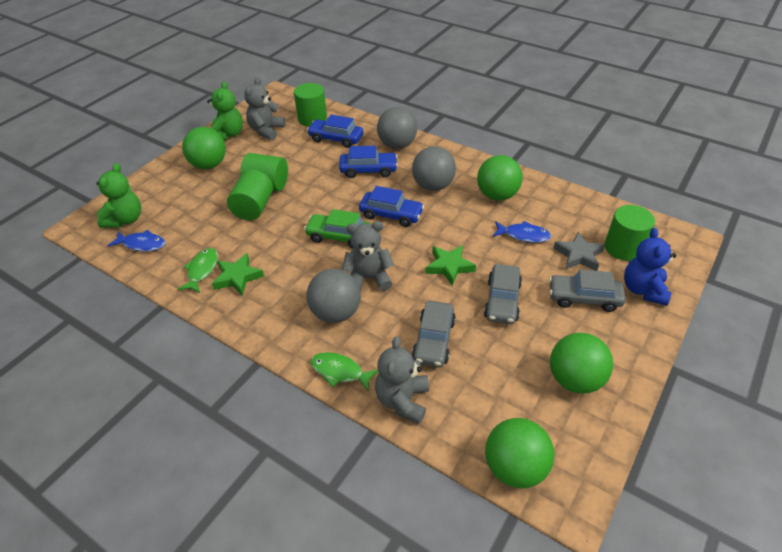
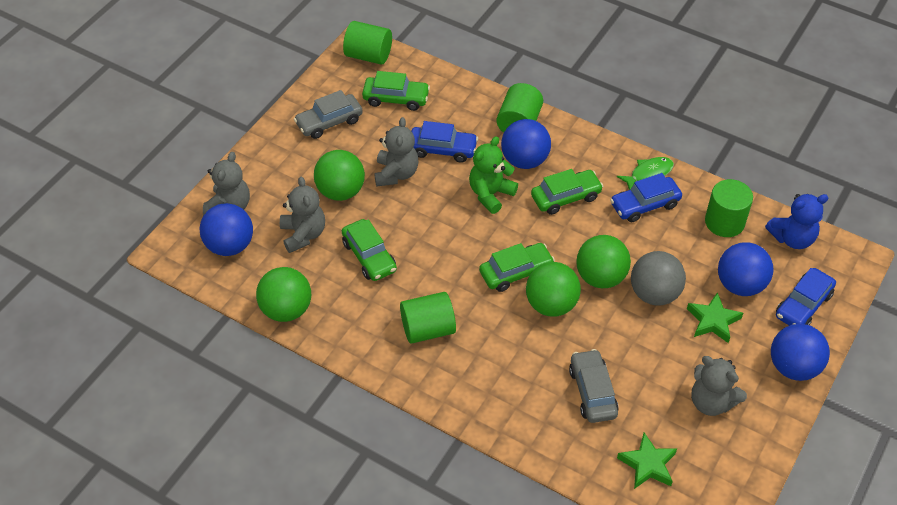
blue ball: 0 -> 4
blue fish: 2 -> 0
green car: 1 -> 4
green fish: 2 -> 1
green teddy bear: 2 -> 1
grey ball: 3 -> 1
grey car: 3 -> 2
grey star: 1 -> 0
grey teddy bear: 3 -> 4

